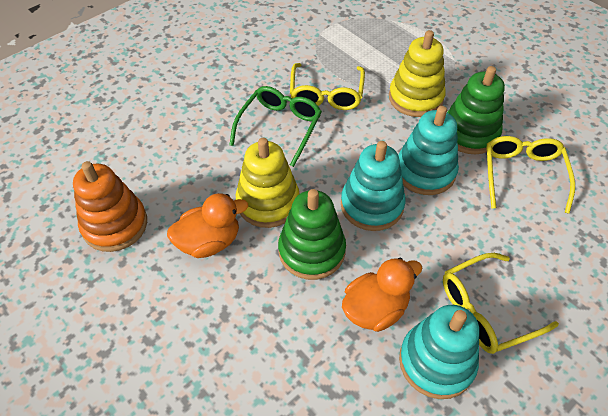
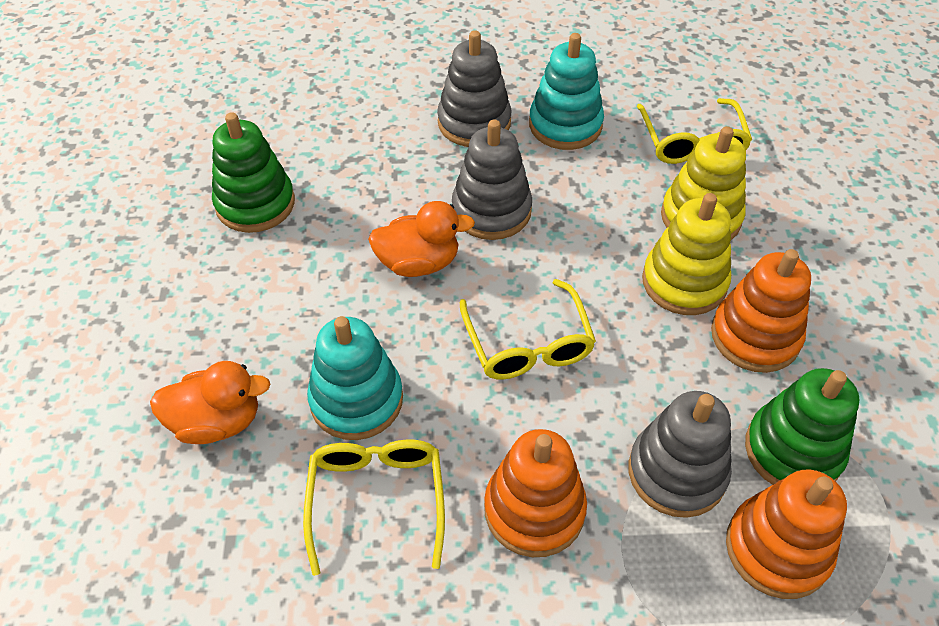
green glasses: 1 -> 0
grey stacking toy: 0 -> 3
orange stacking toy: 1 -> 3
turquoise stacking toy: 3 -> 2

